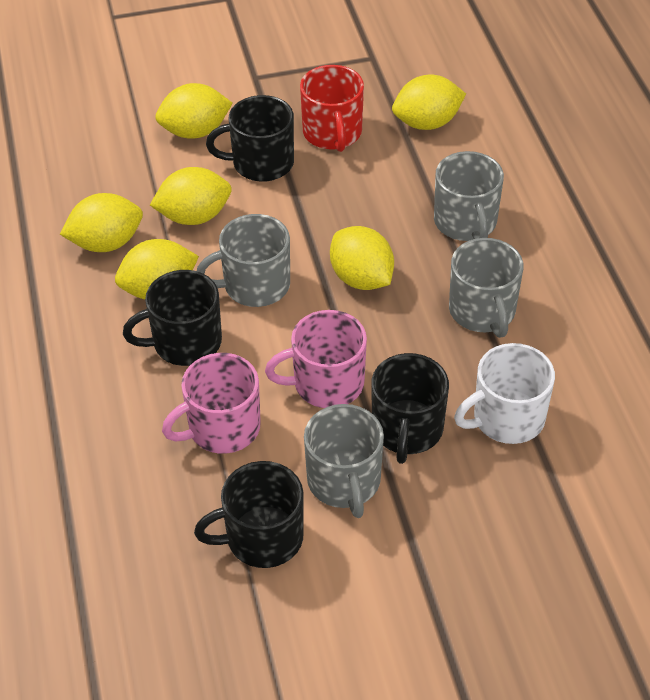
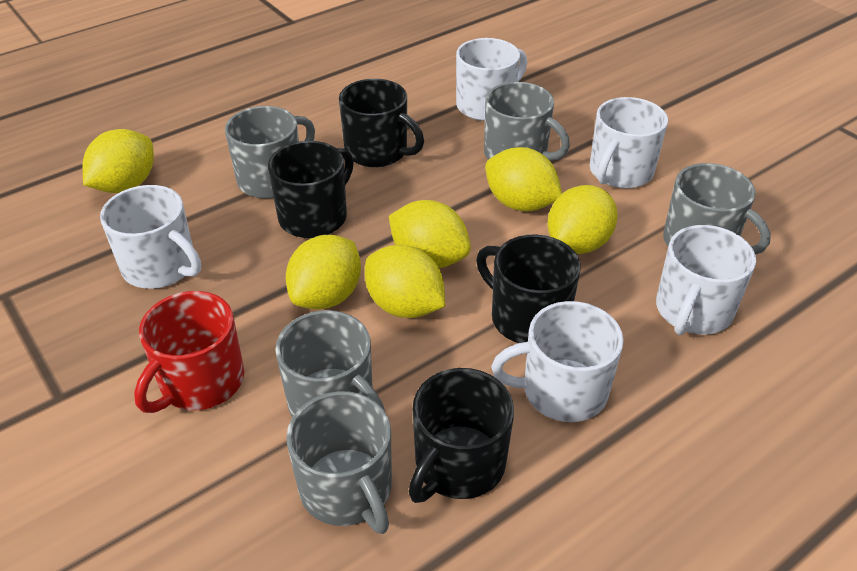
grey mug: 4 -> 5
pink mug: 2 -> 0
white mug: 1 -> 5

